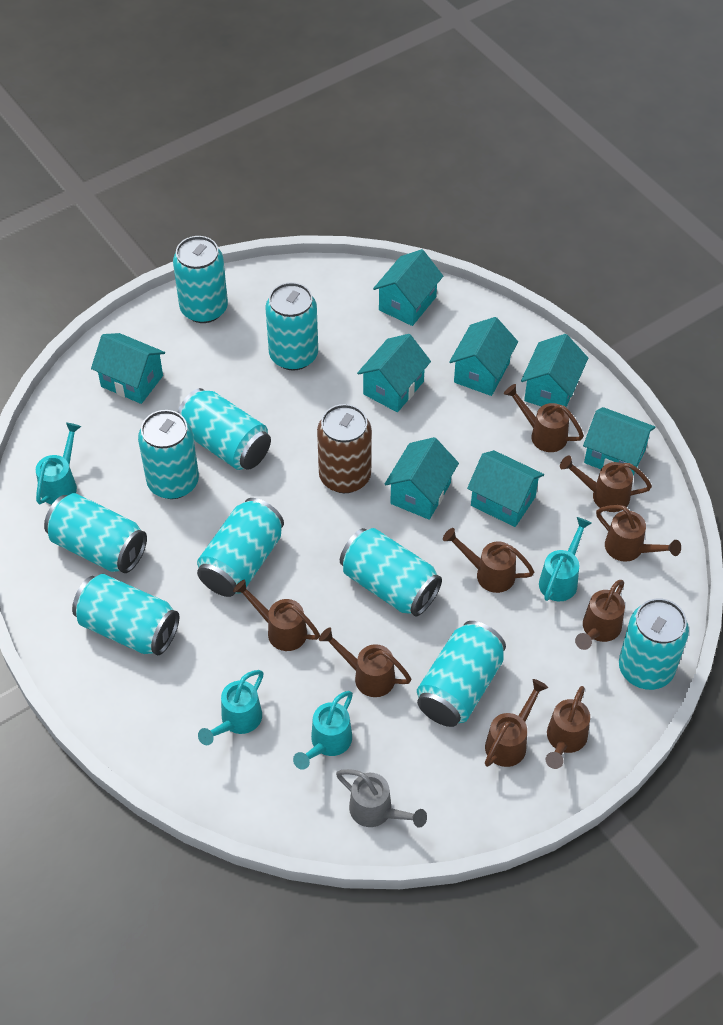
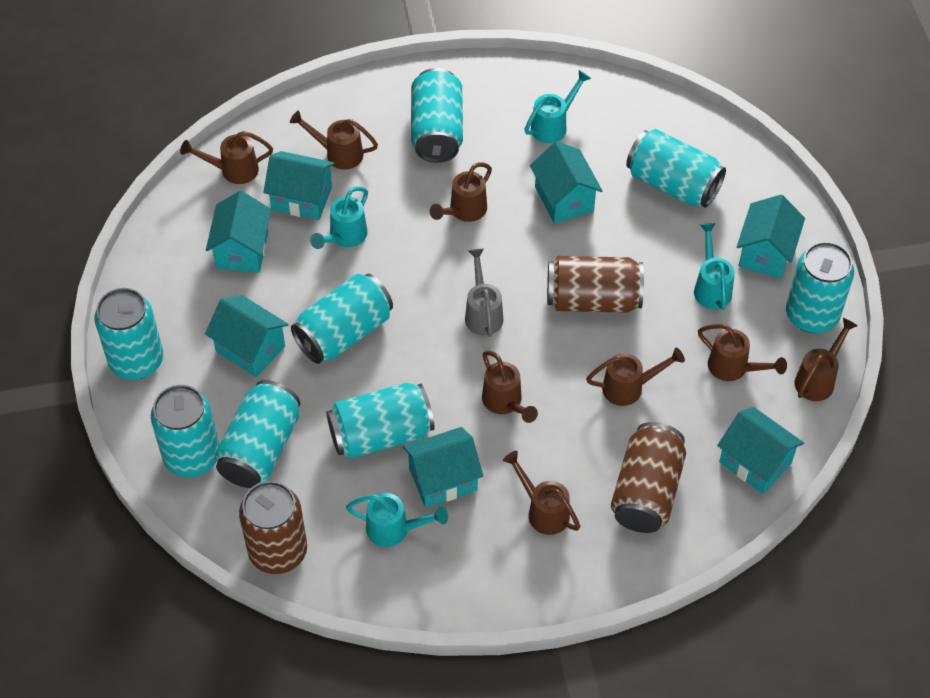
brown can: 1 -> 3
brown watering can: 9 -> 8
turquoise can: 10 -> 8
turquoise house: 8 -> 7

